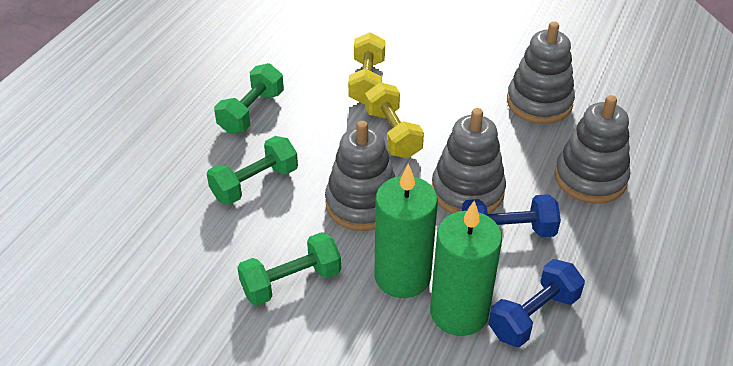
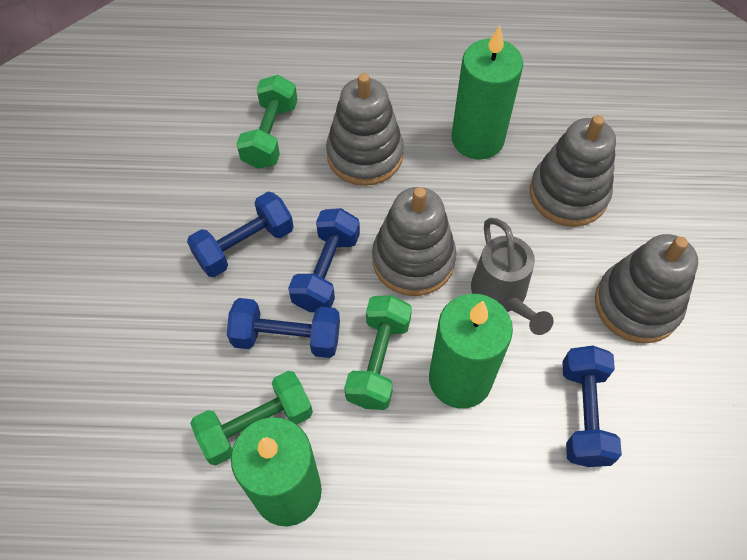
blue dumbbell: 2 -> 4
green candle: 2 -> 3
grey watering can: 0 -> 1
yellow dumbbell: 2 -> 0

